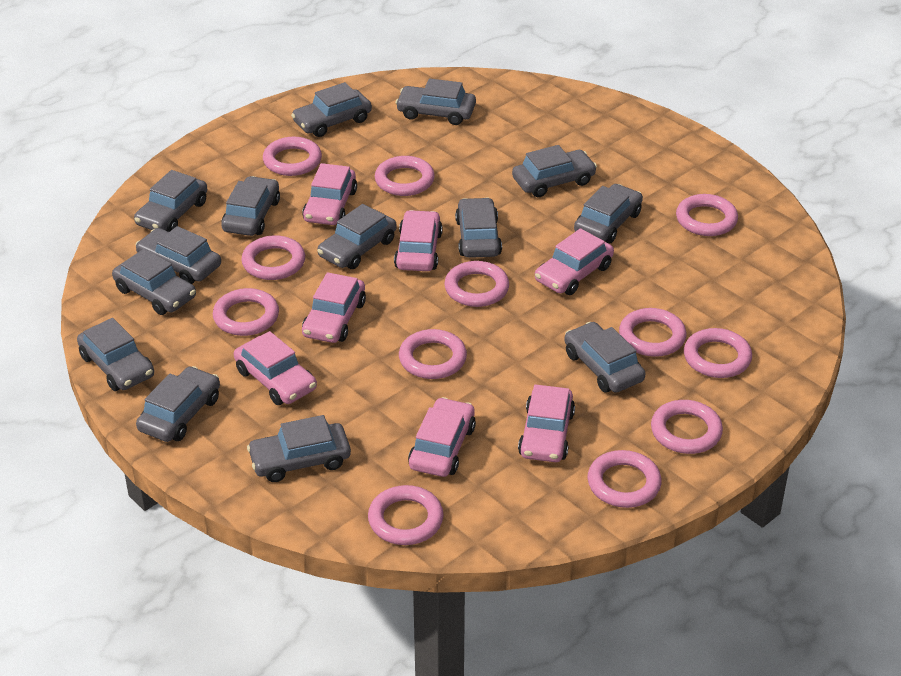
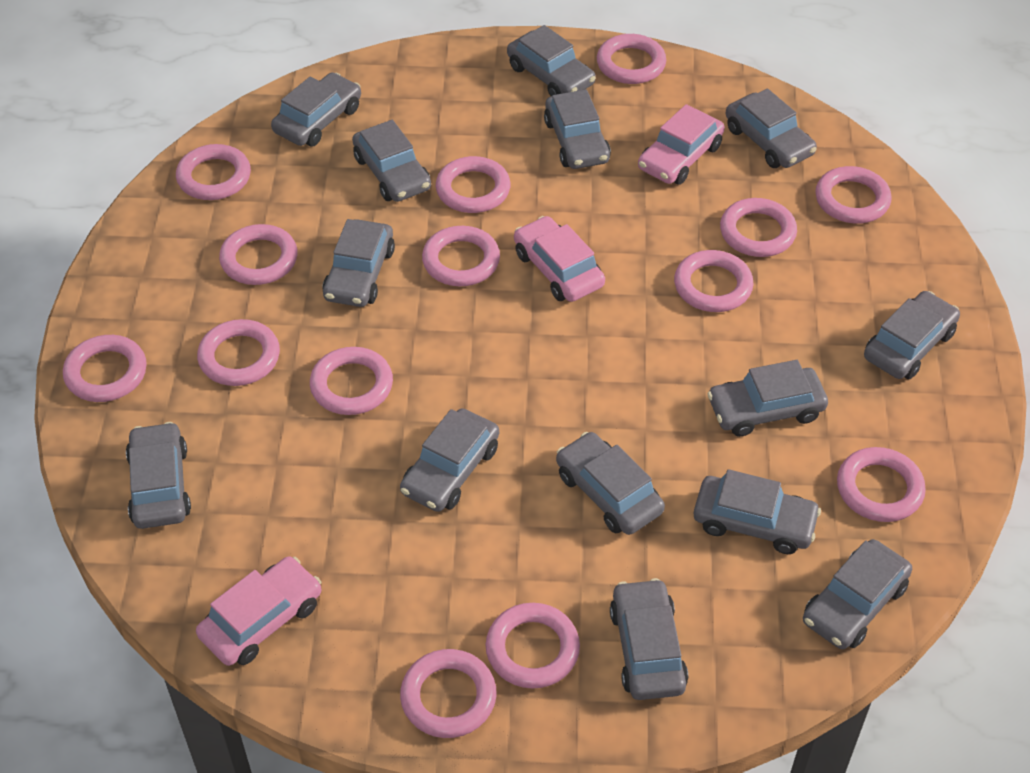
pink car: 7 -> 3
pink ring: 12 -> 14

